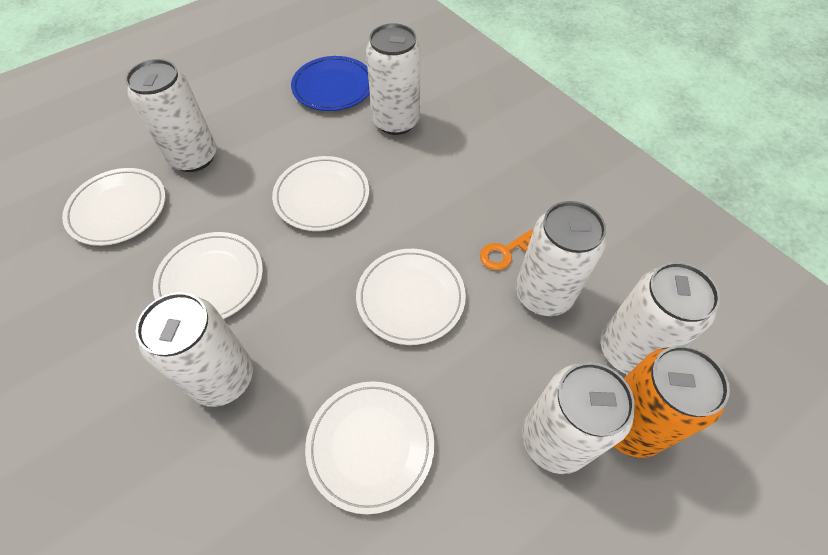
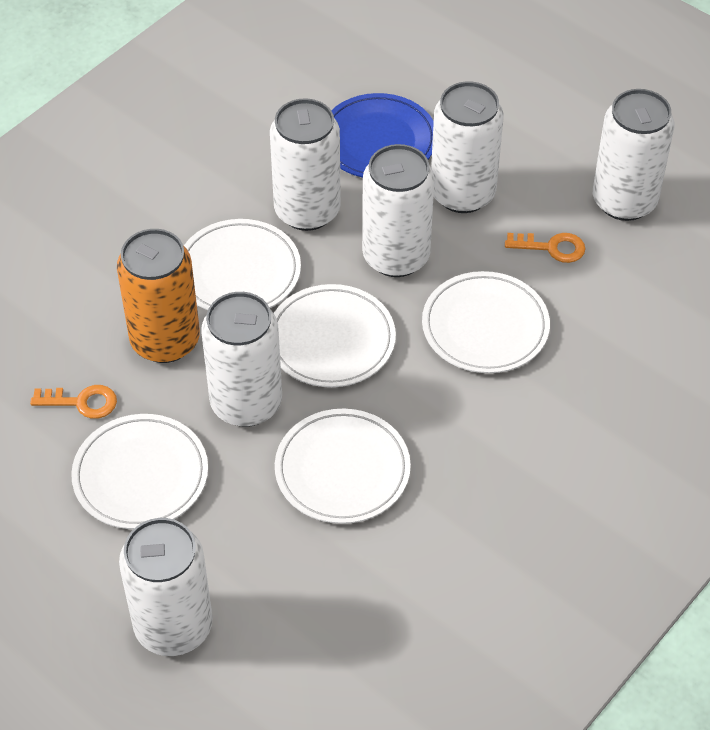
orange key: 1 -> 2

